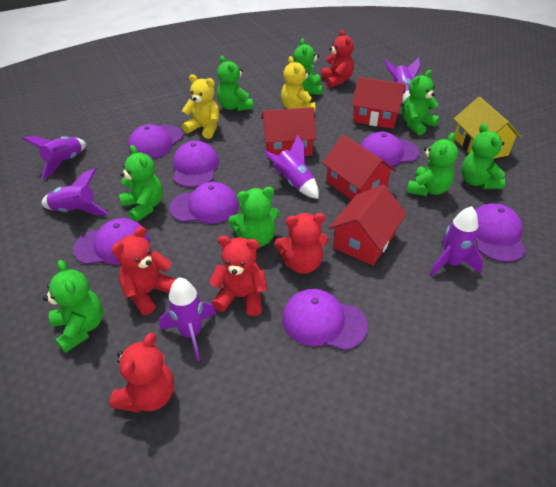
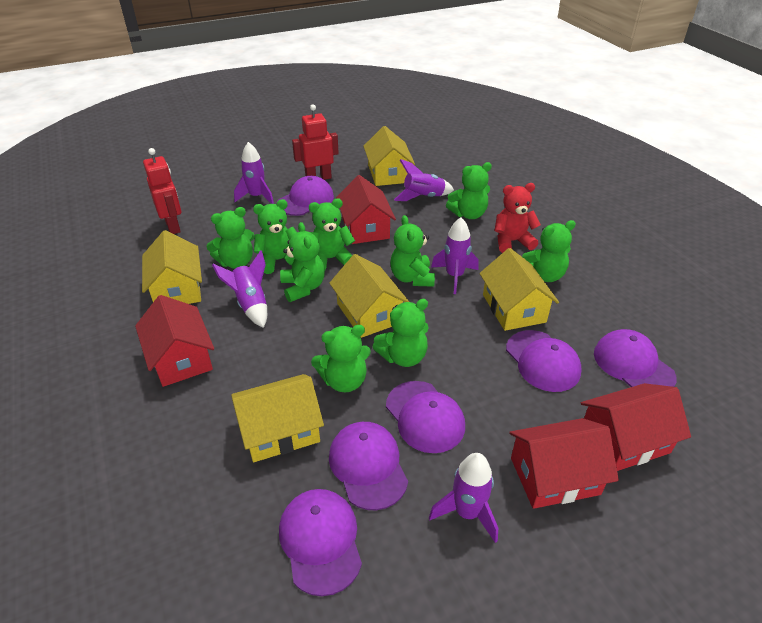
green teddy bear: 8 -> 9
purple cap: 7 -> 6
purple rocket: 6 -> 5
red robot: 0 -> 2
red teddy bear: 5 -> 1
yellow house: 1 -> 5
yellow teddy bear: 2 -> 0

